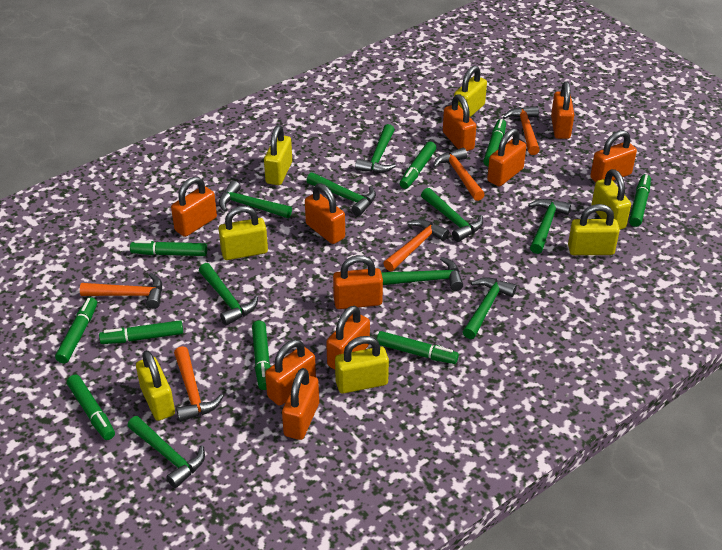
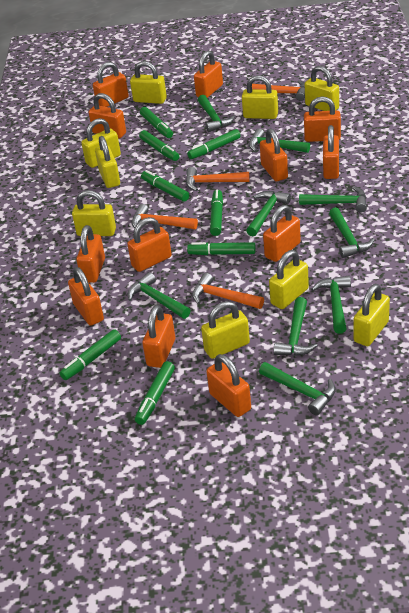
green marker: 9 -> 8
orange hammer: 5 -> 4
orange padlock: 10 -> 12
yellow padlock: 7 -> 9

